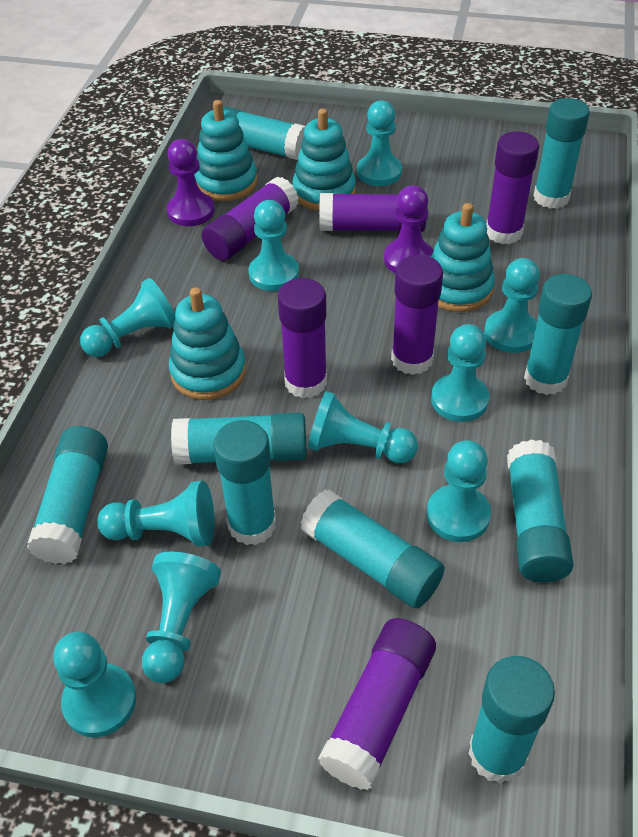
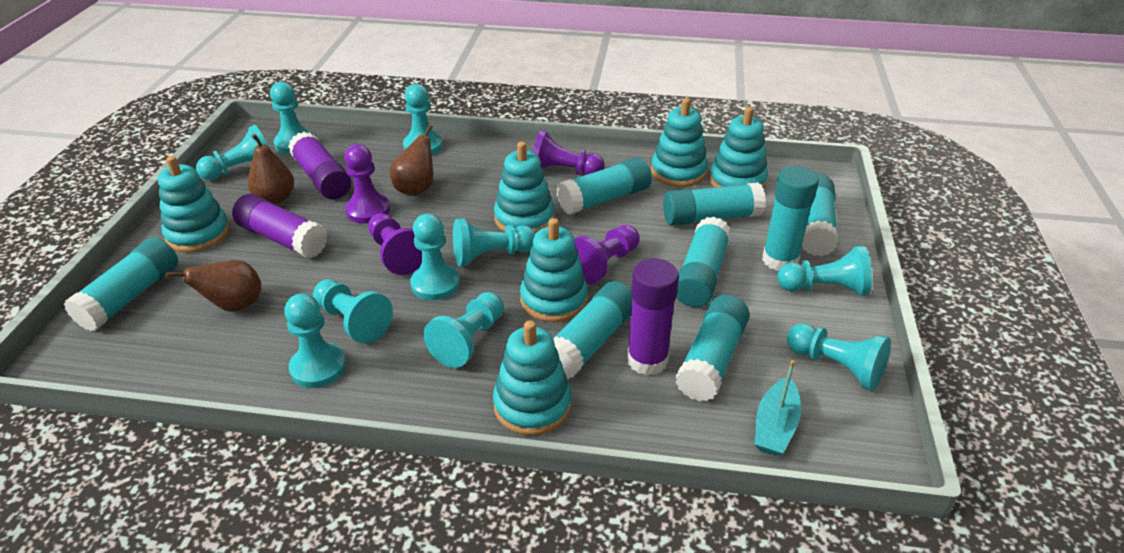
brown pear: 0 -> 3
purple glue stick: 6 -> 3
purple pawn: 2 -> 4
turquoise boat: 0 -> 1
turquoise glue stick: 9 -> 8
turquoise stacking toy: 4 -> 6

